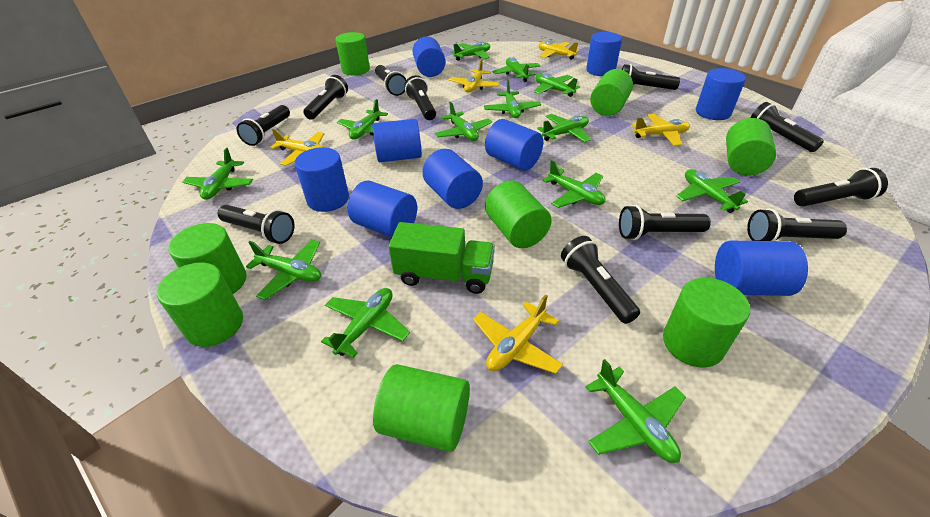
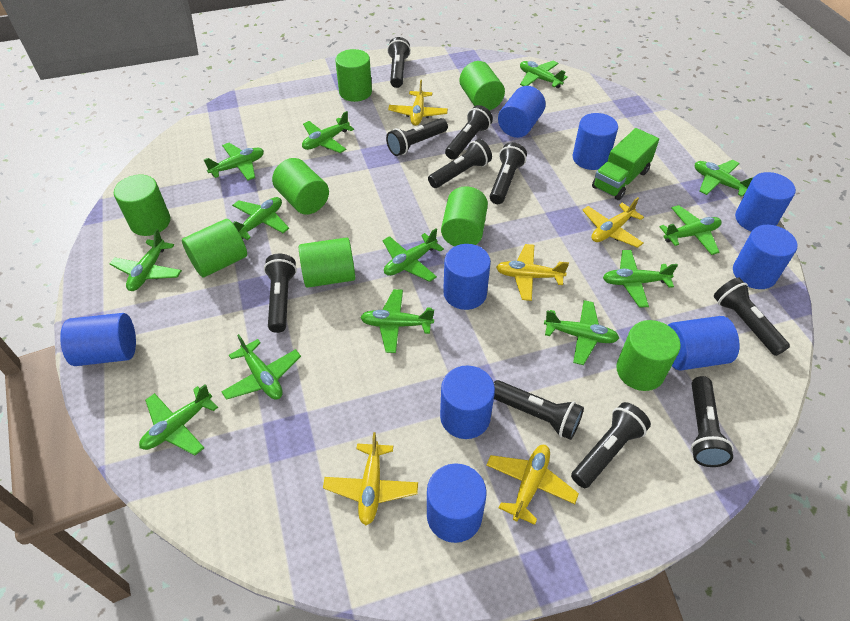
black flashlight: 11 -> 10

